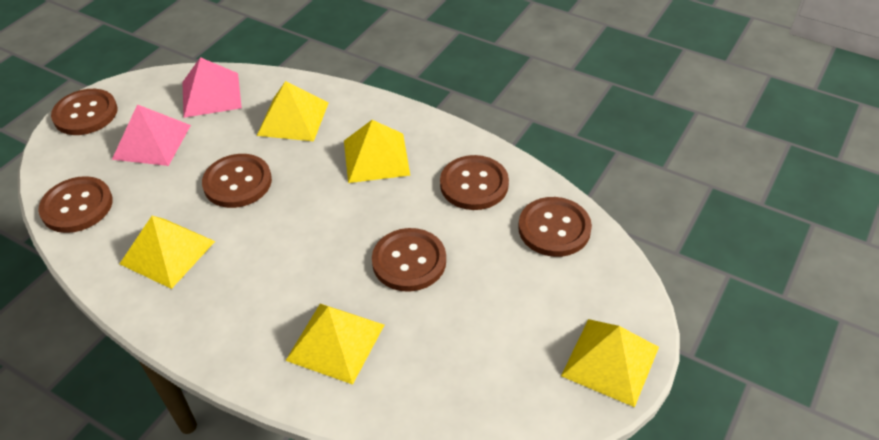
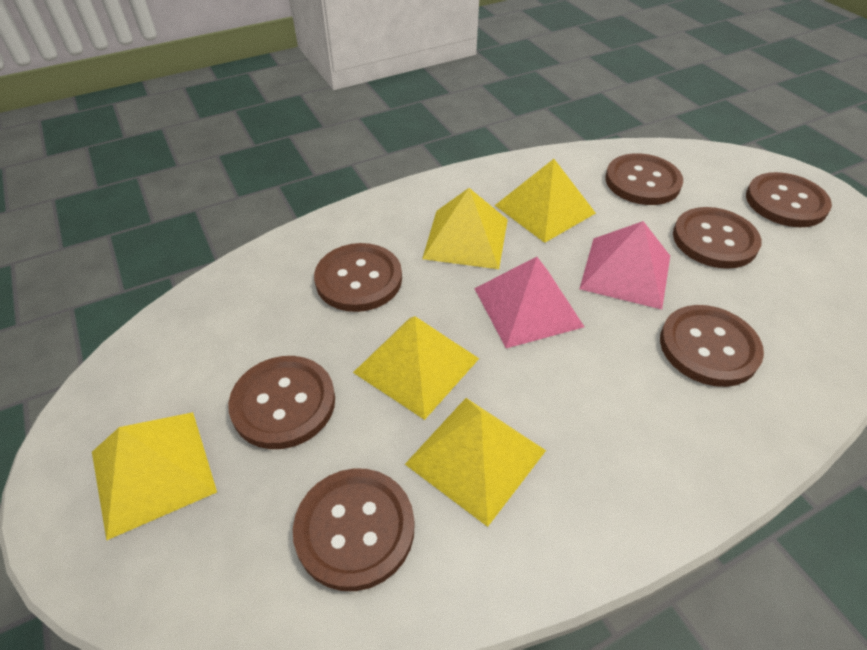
brown button: 6 -> 7

